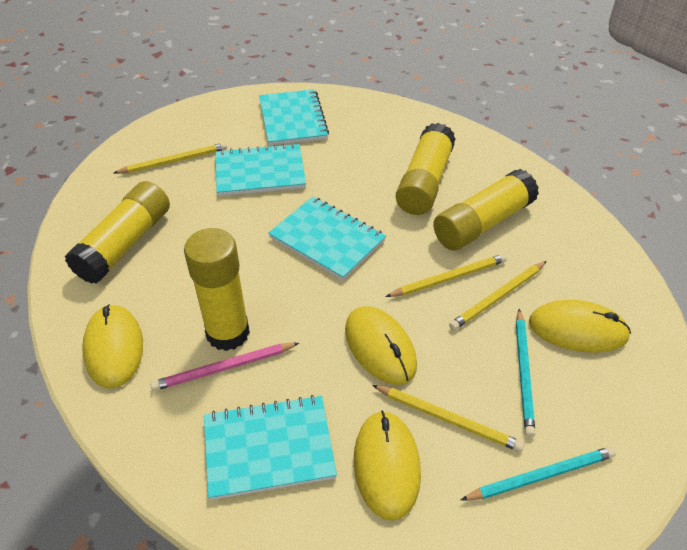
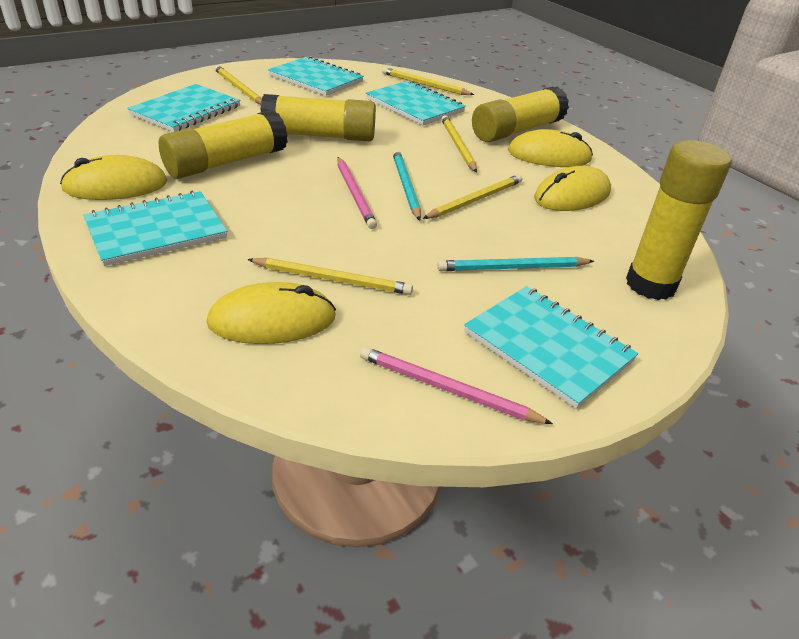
pink pencil: 1 -> 2
turquoise notebook: 4 -> 5
yellow pencil: 4 -> 5

